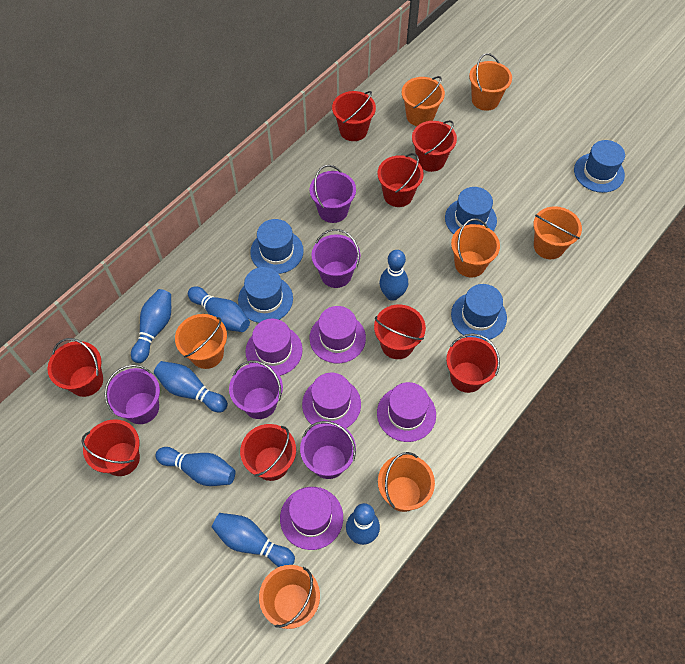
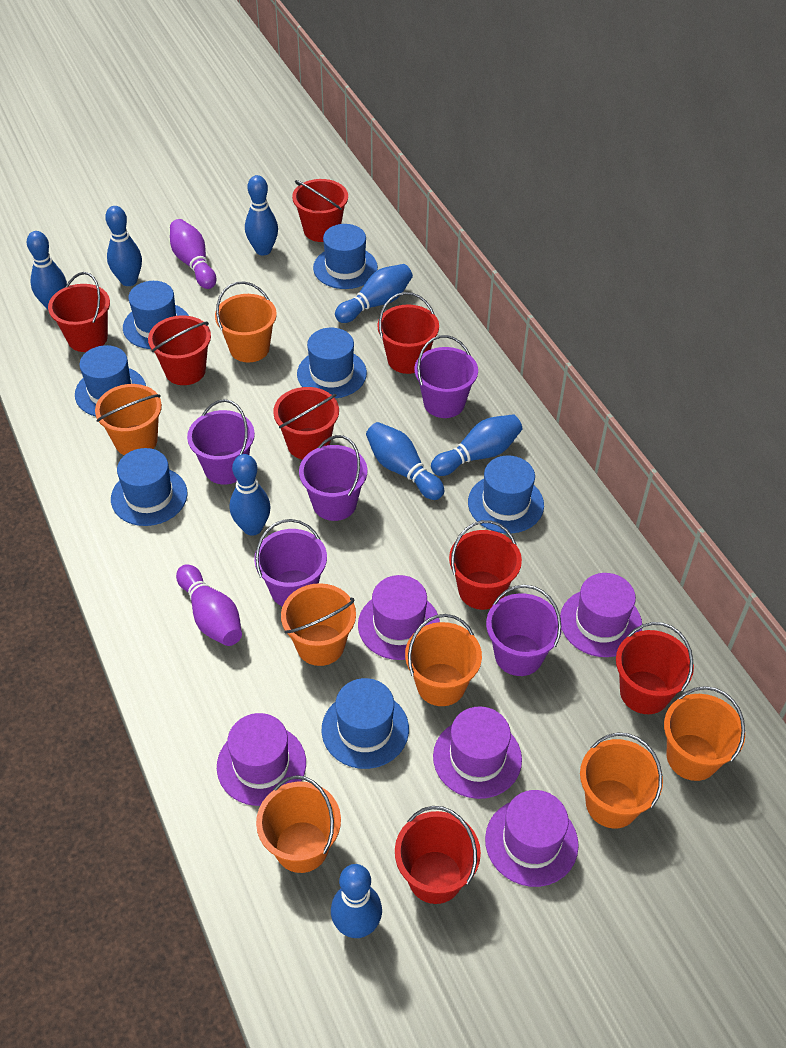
blue bowling pin: 7 -> 8
blue hat: 5 -> 7
purple bowling pin: 0 -> 2

